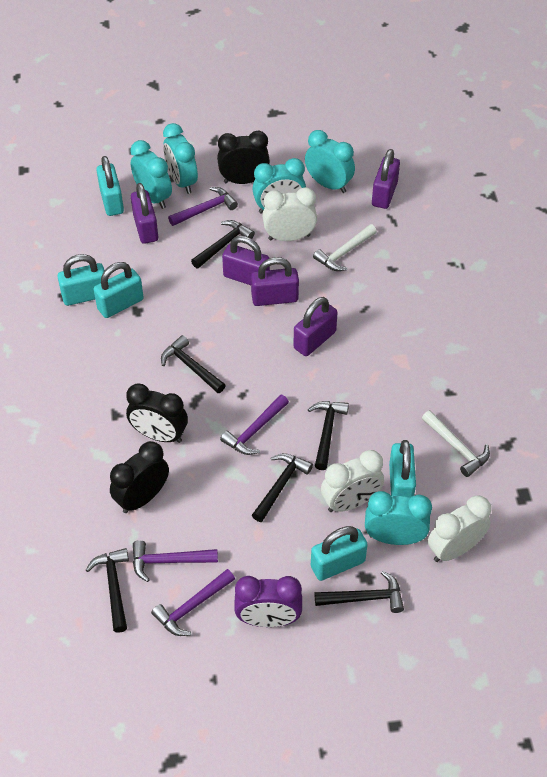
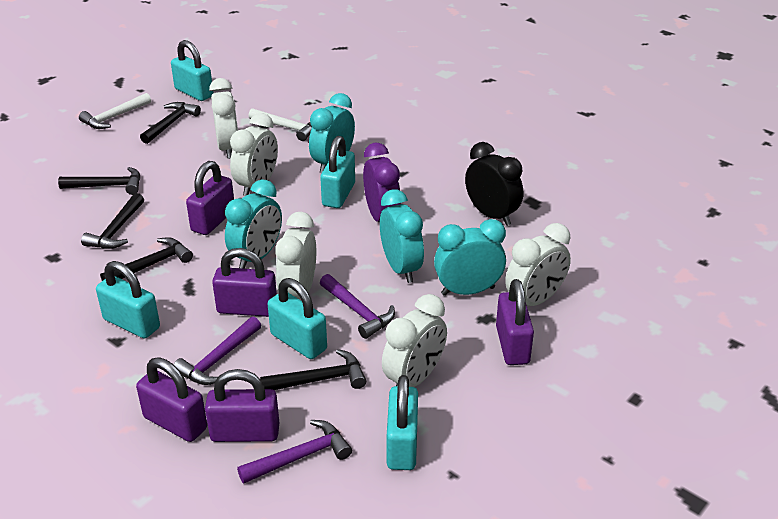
black clock: 3 -> 1
black hammer: 6 -> 5
purple hammer: 4 -> 3
turquoise clock: 5 -> 4
white clock: 3 -> 5

